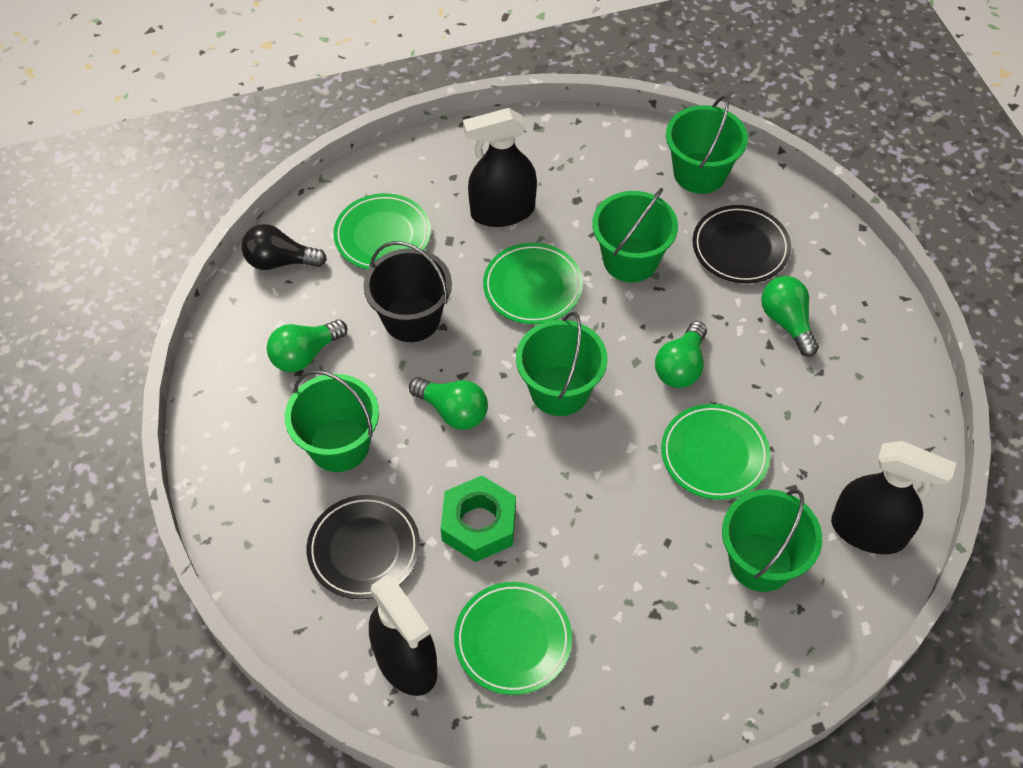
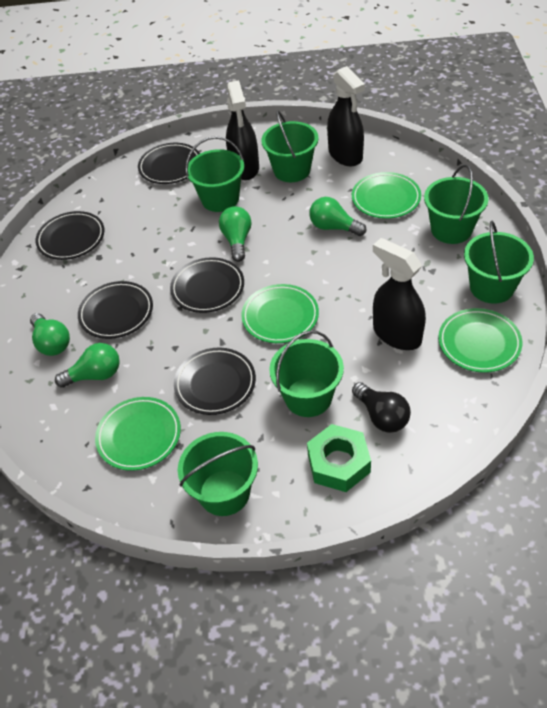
black bucket: 1 -> 0
black plate: 2 -> 5
green bucket: 5 -> 6

